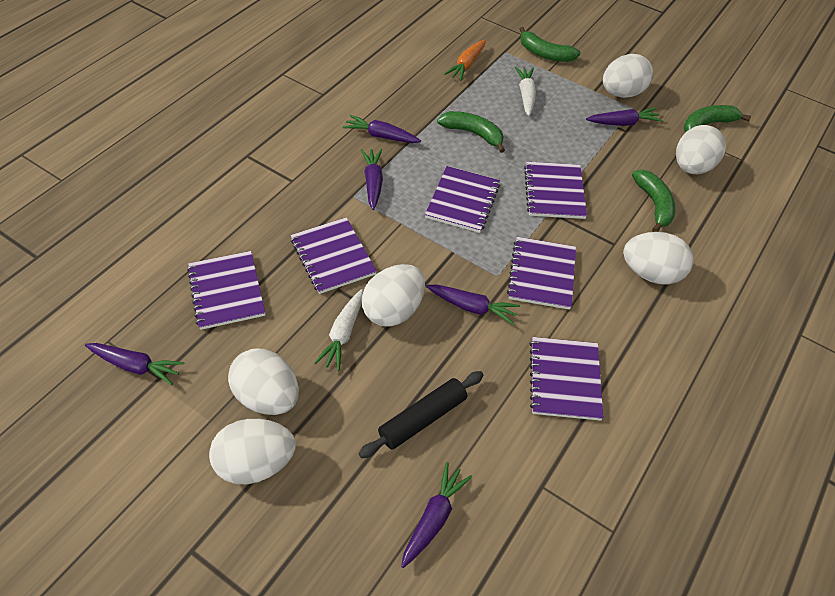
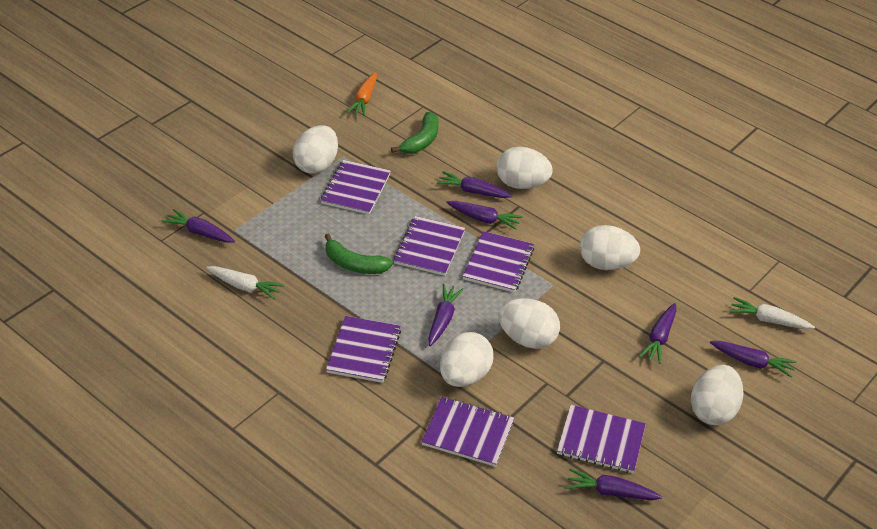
black rolling pin: 1 -> 0
green banana: 4 -> 2
purple carrot: 6 -> 7

